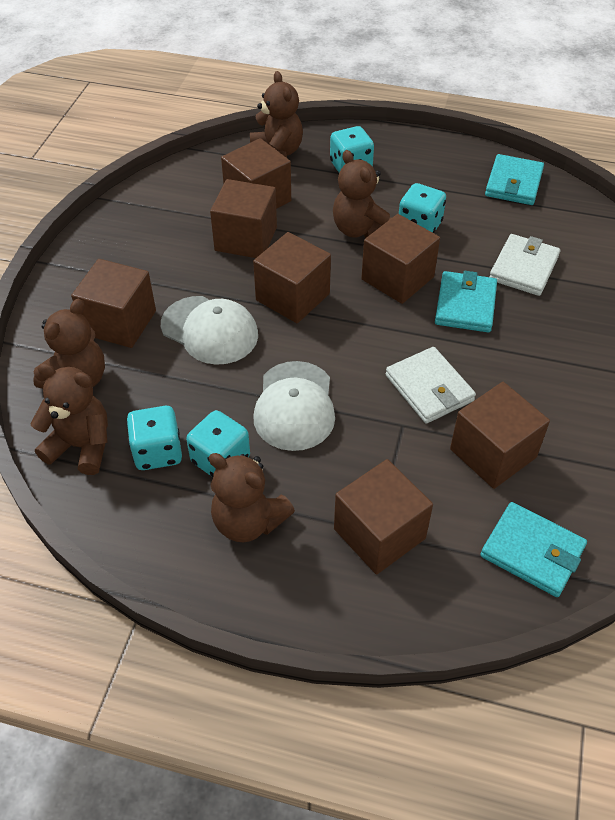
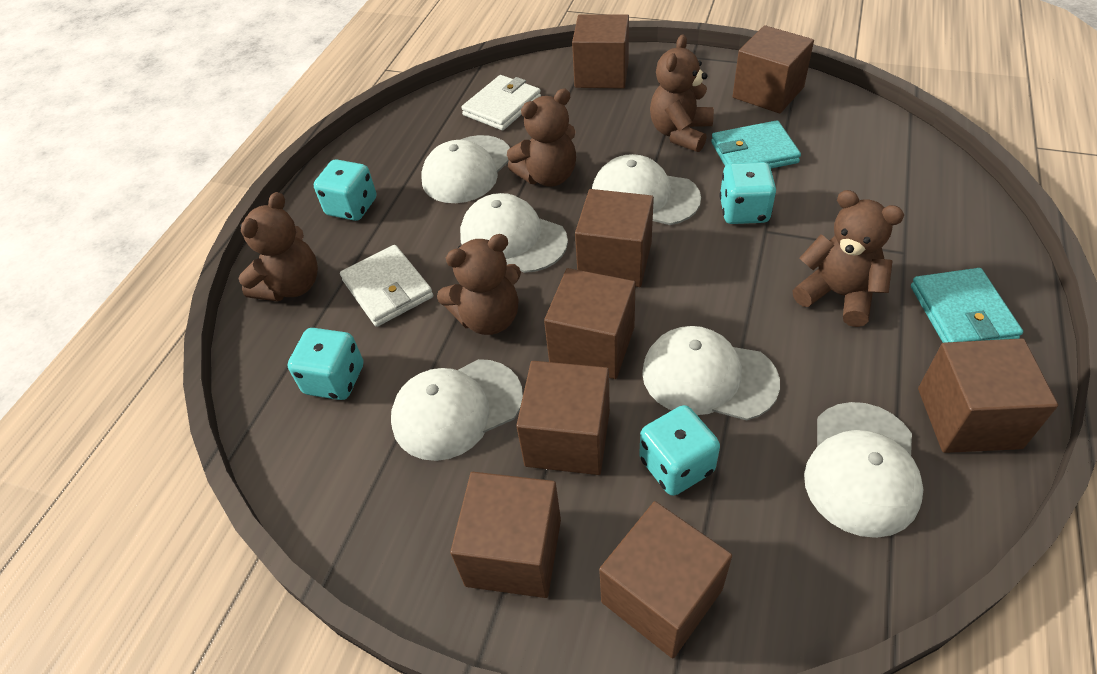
brown cube: 7 -> 8
turquoise wallet: 3 -> 2
white cap: 2 -> 6

